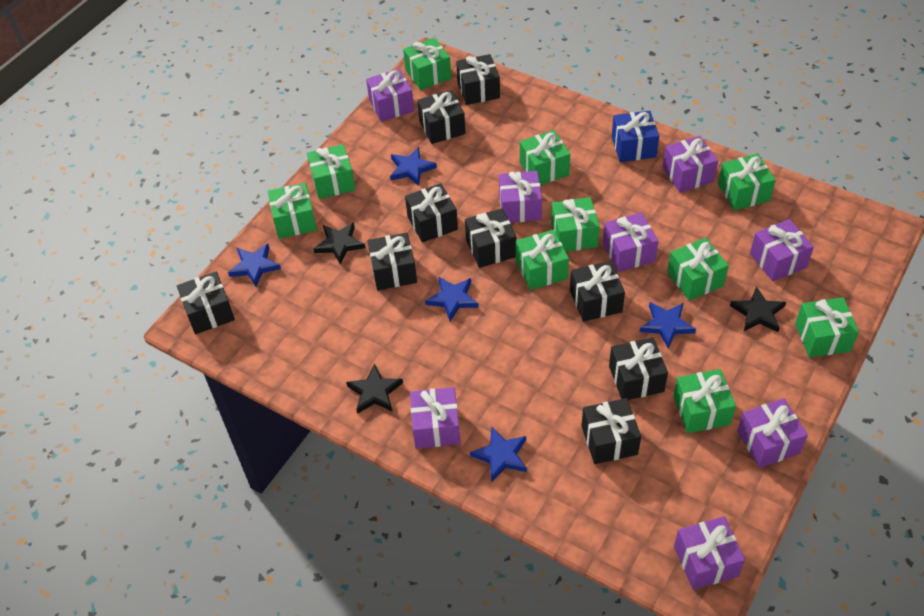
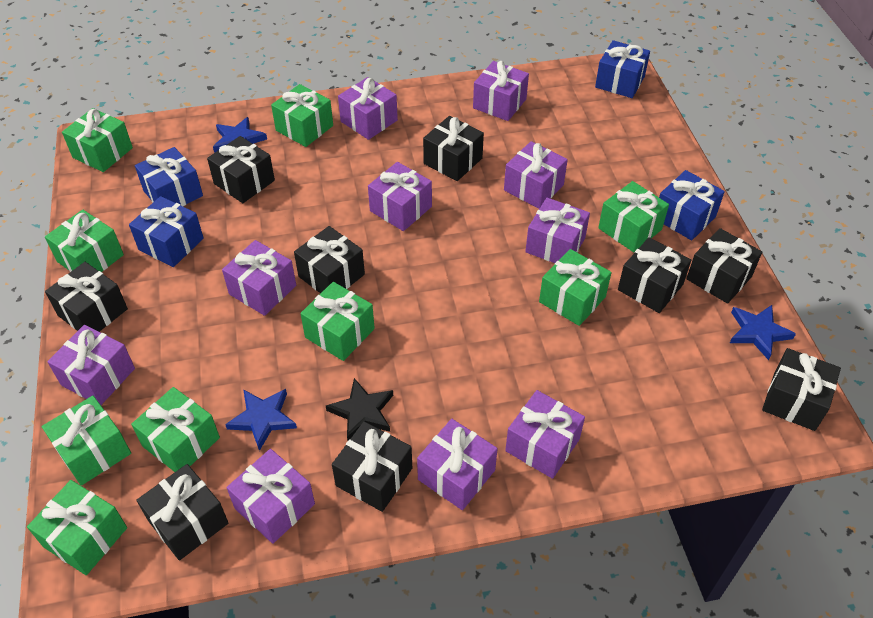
black star: 3 -> 1
blue gift: 1 -> 4
blue star: 5 -> 3
green gift: 10 -> 9
purple gift: 8 -> 10

